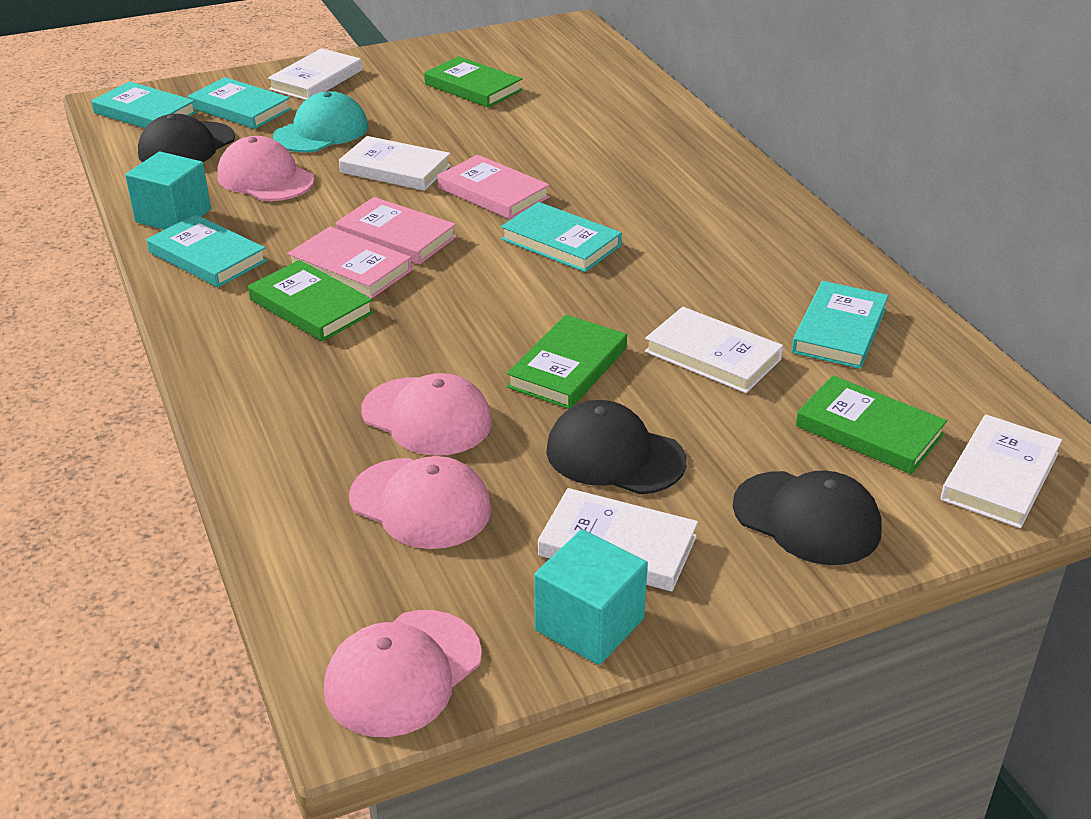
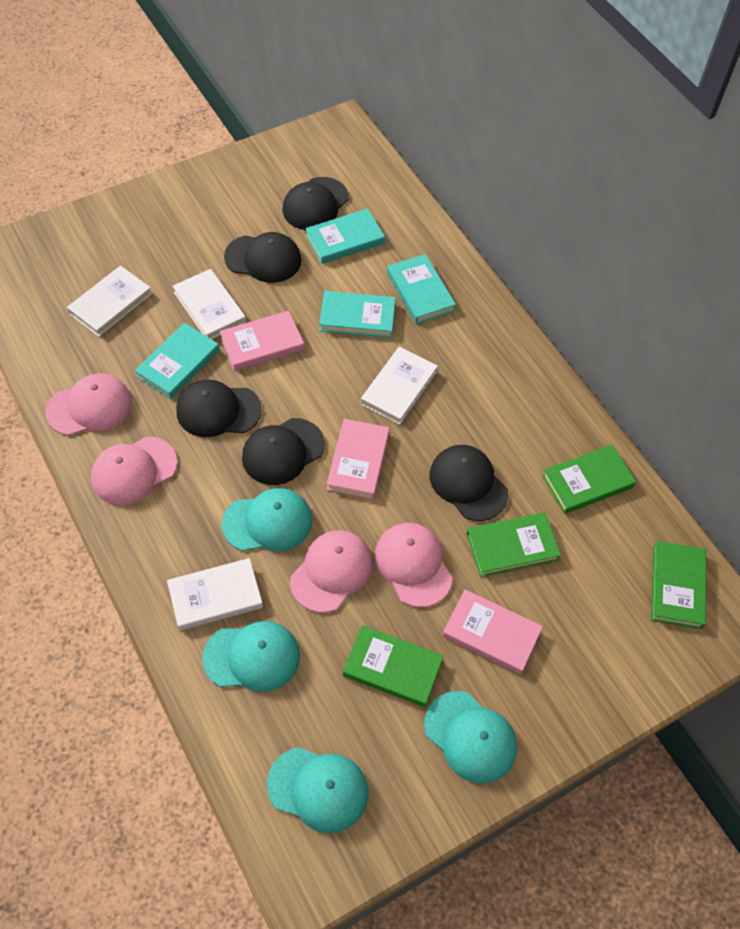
black cap: 3 -> 5
turquoise book: 5 -> 4
turquoise cap: 1 -> 4
turquoise cube: 2 -> 0
white book: 5 -> 4

